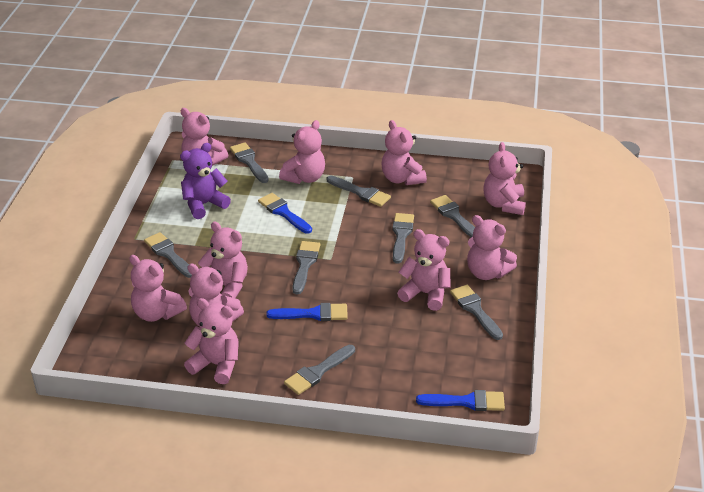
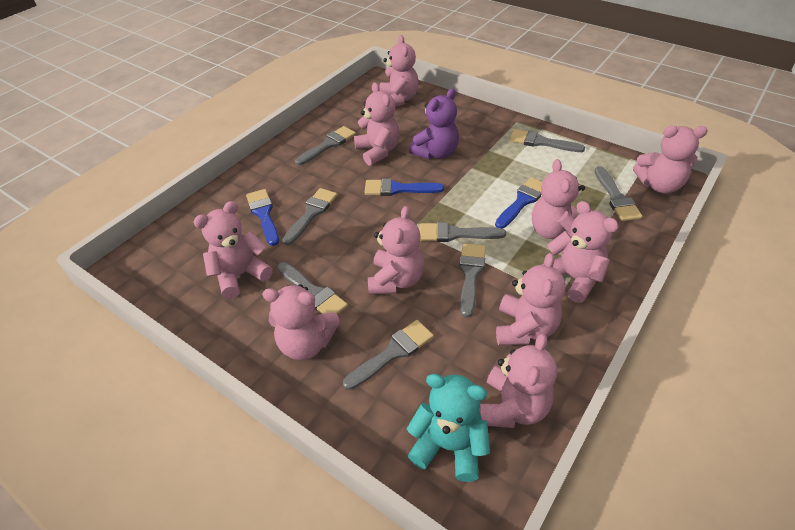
turquoise teddy bear: 0 -> 1

